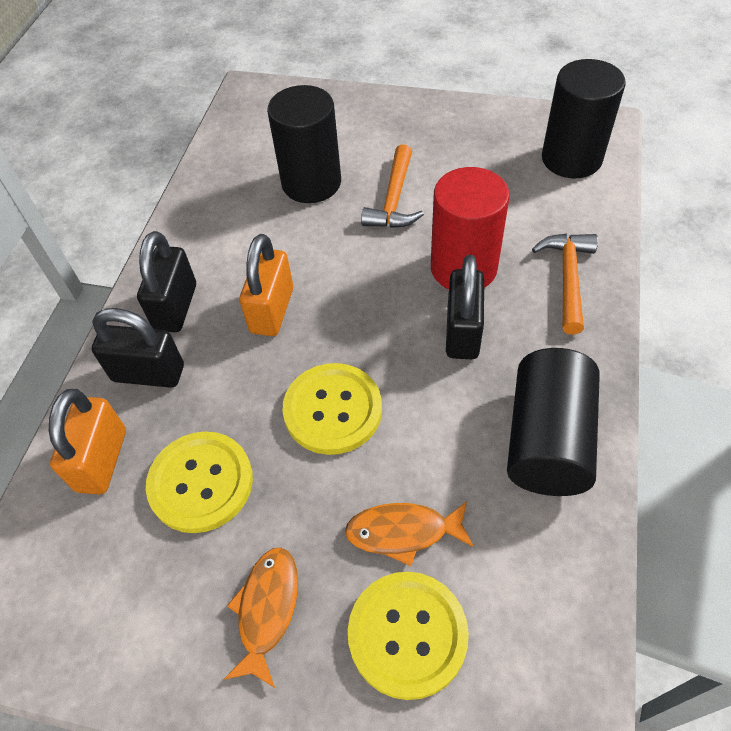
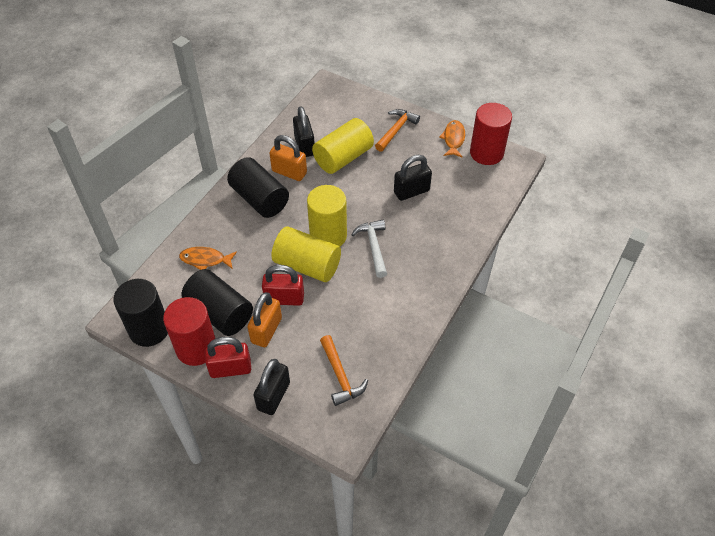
red cylinder: 1 -> 2
red padlock: 0 -> 2
white hammer: 0 -> 1
yellow button: 3 -> 0
yellow cylinder: 0 -> 3

